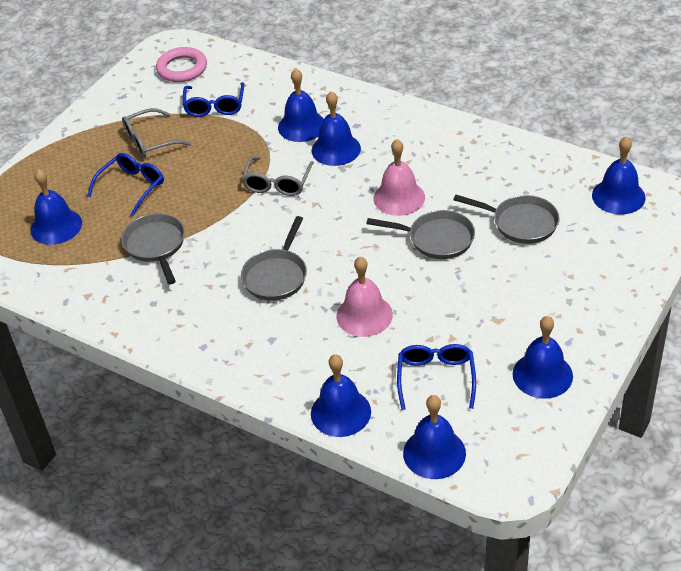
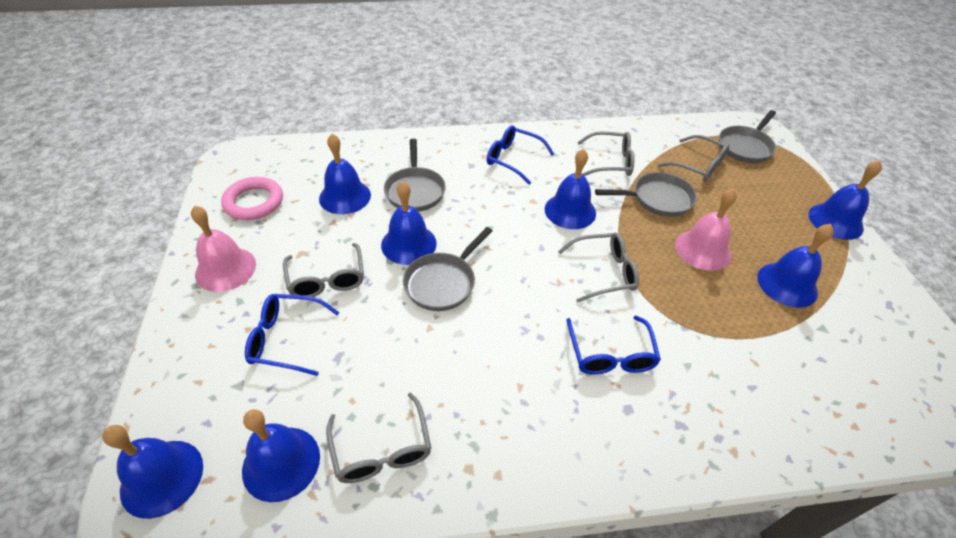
grey glasses: 2 -> 5

